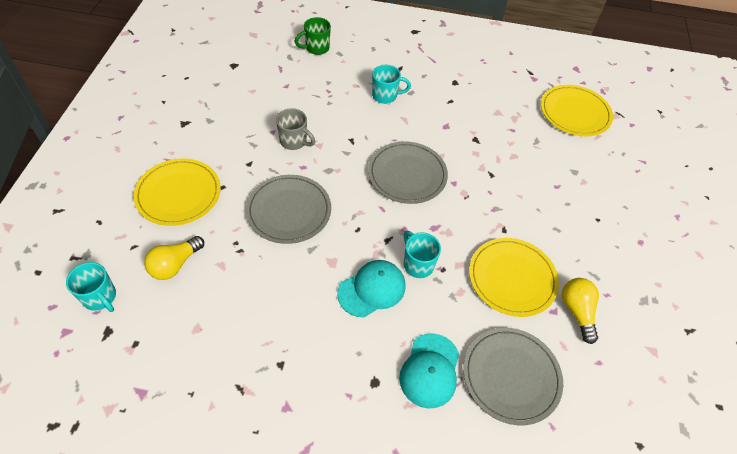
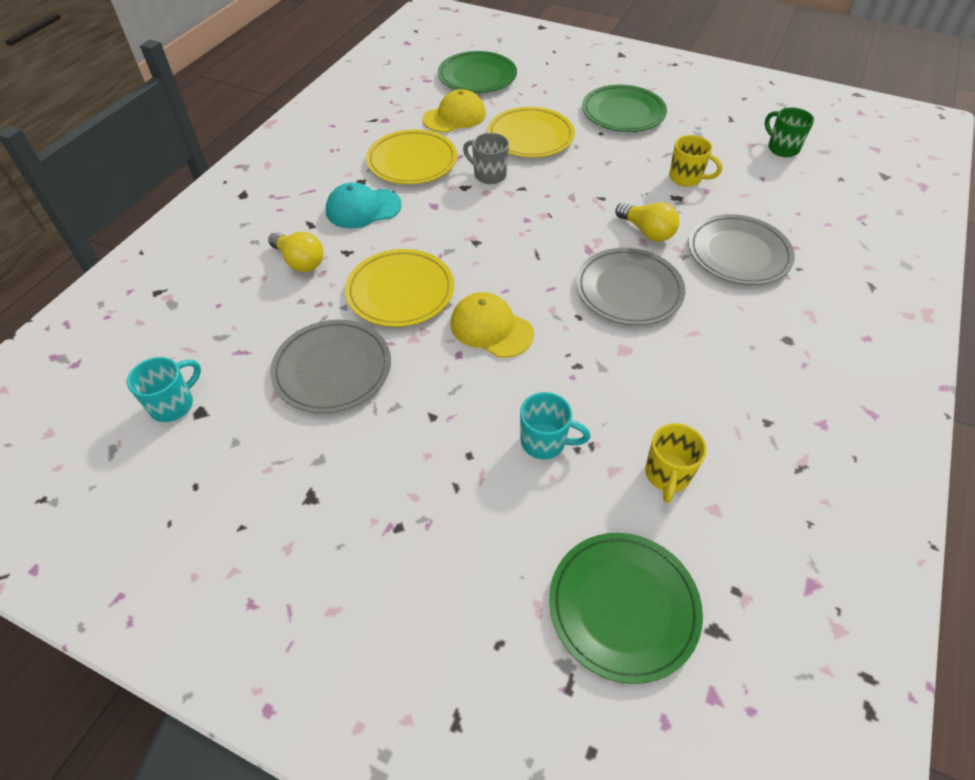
green plate: 0 -> 3
turquoise cap: 2 -> 1
turquoise mug: 3 -> 2
yellow cap: 0 -> 2
yellow mug: 0 -> 2

